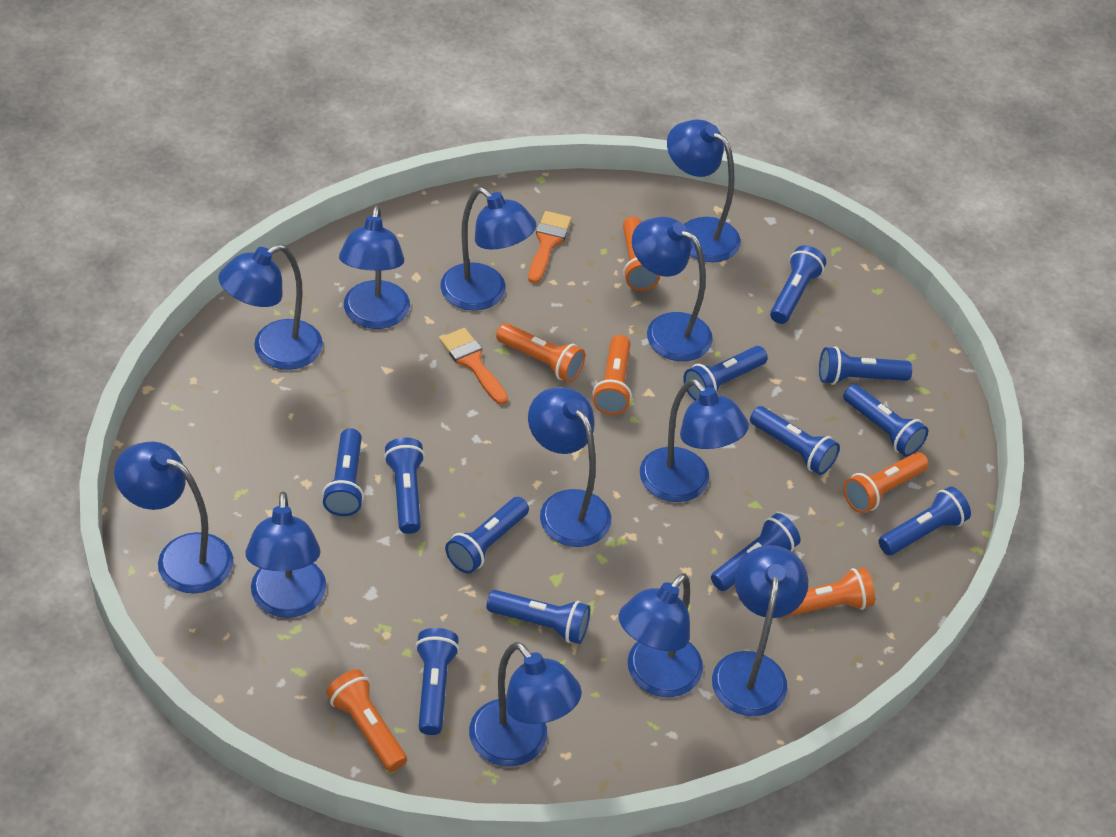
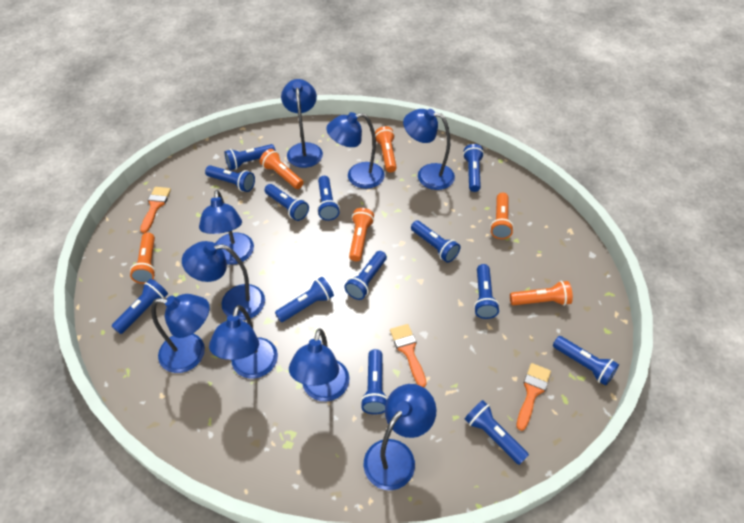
blue flashlight: 12 -> 13
blue lamp: 12 -> 9
orange brush: 2 -> 3

